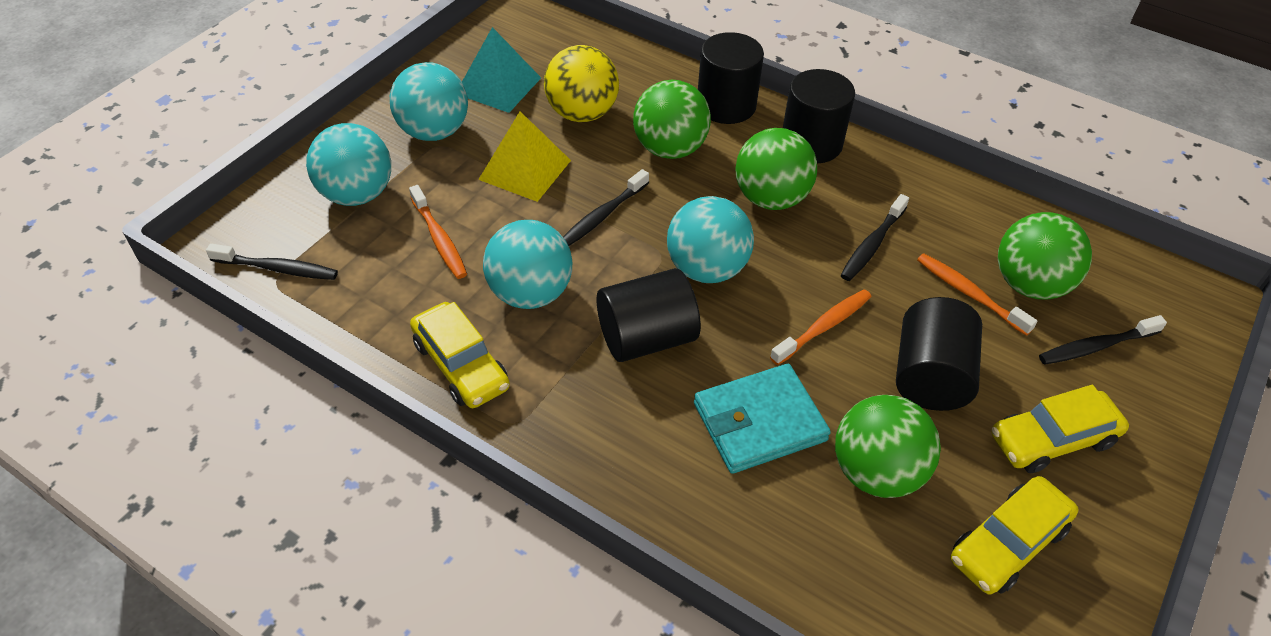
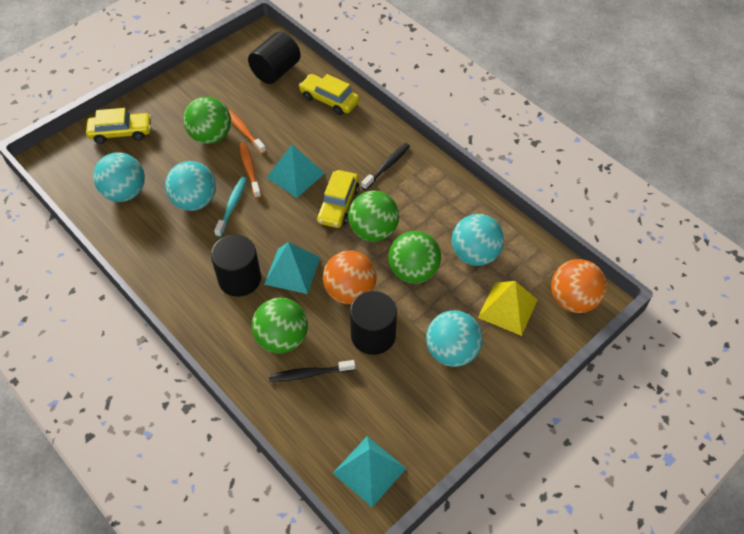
black cylinder: 4 -> 3
black toothbrush: 4 -> 2
orange ball: 0 -> 2
orange toothbrush: 3 -> 2
turquoise pyramid: 1 -> 3
turquoise toothbrush: 0 -> 1
turquoise wallet: 1 -> 0
yellow ball: 1 -> 0

